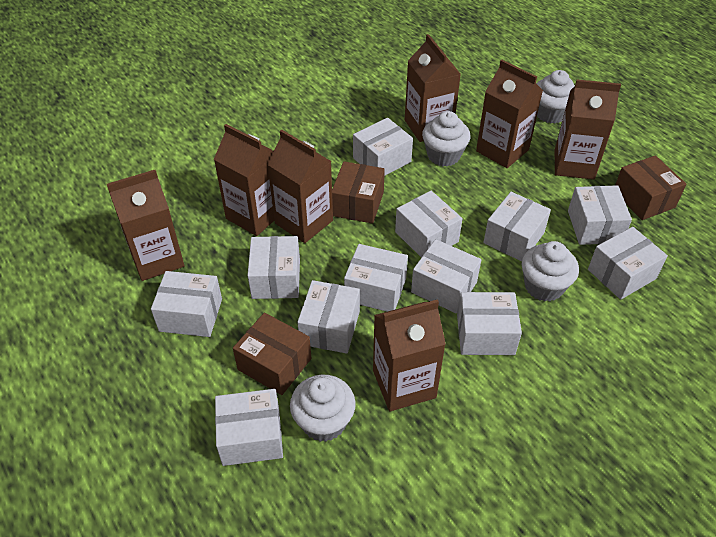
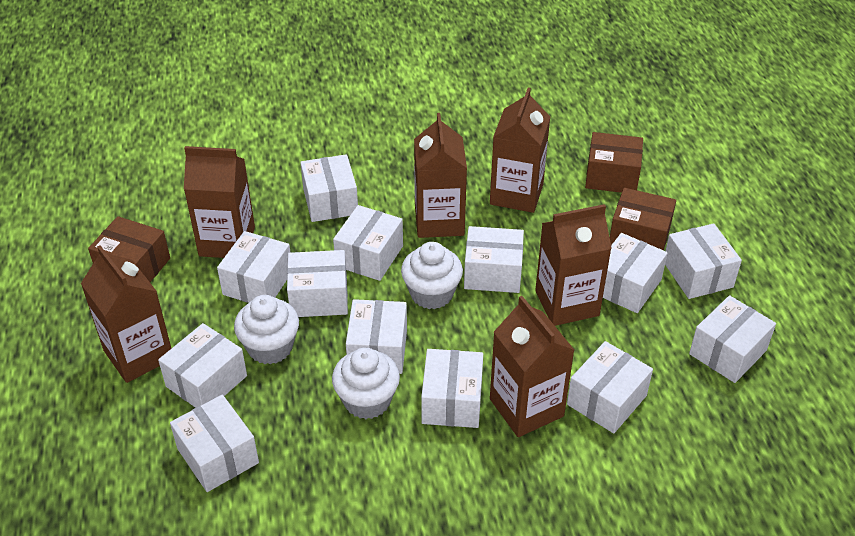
brown carton: 7 -> 6
white box: 12 -> 13
white cupcake: 4 -> 3

